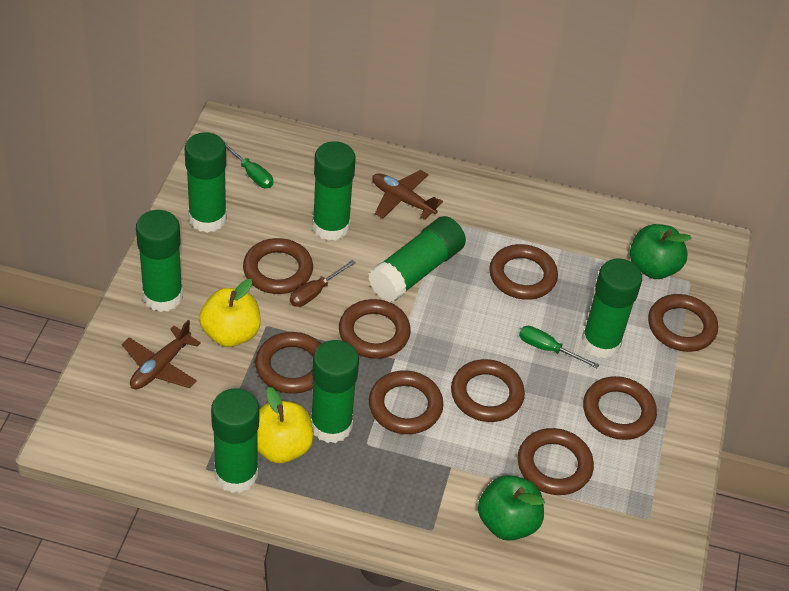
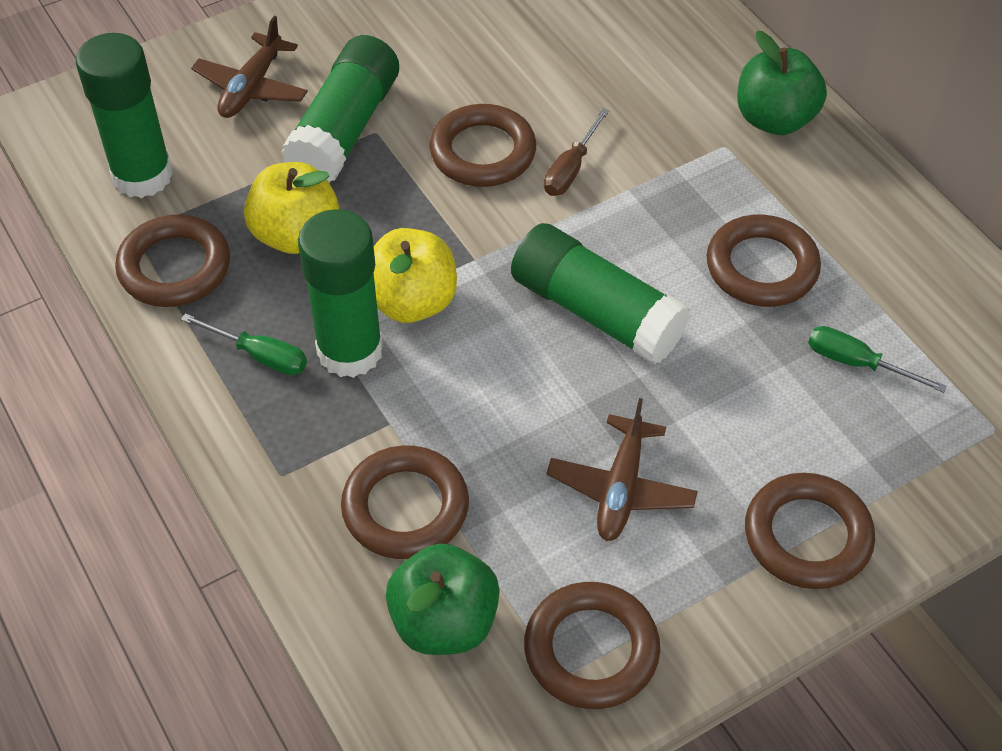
brown ring: 9 -> 6
green glue stick: 7 -> 4

